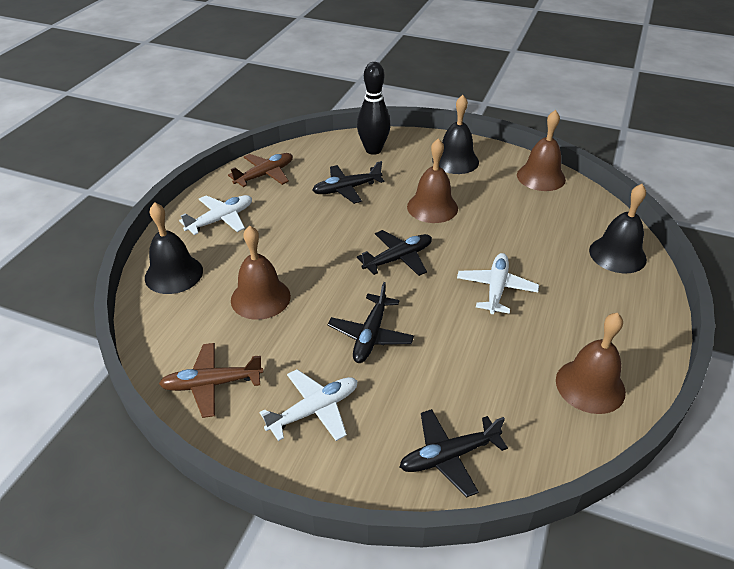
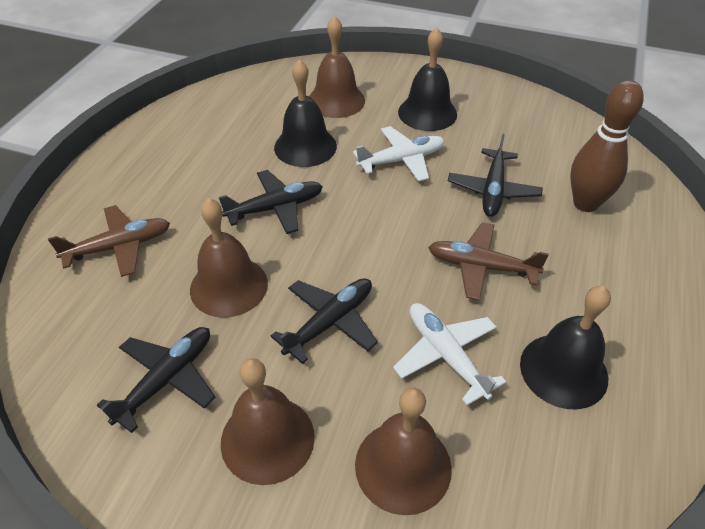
black bowling pin: 1 -> 0
brown bowling pin: 0 -> 1
white plane: 3 -> 2

